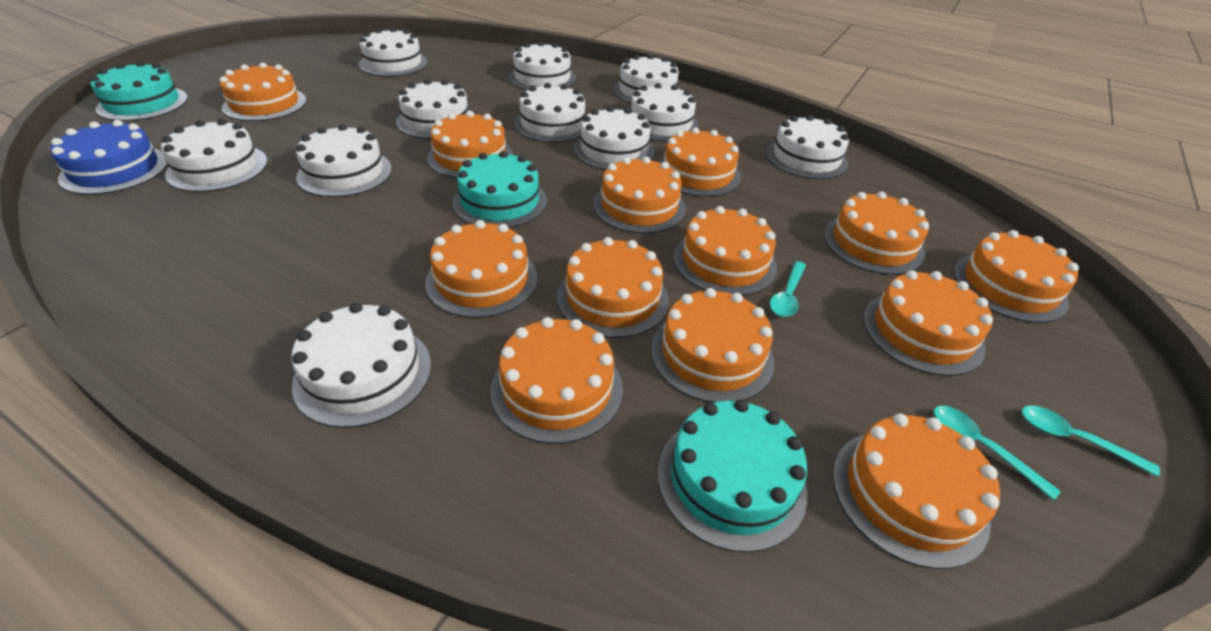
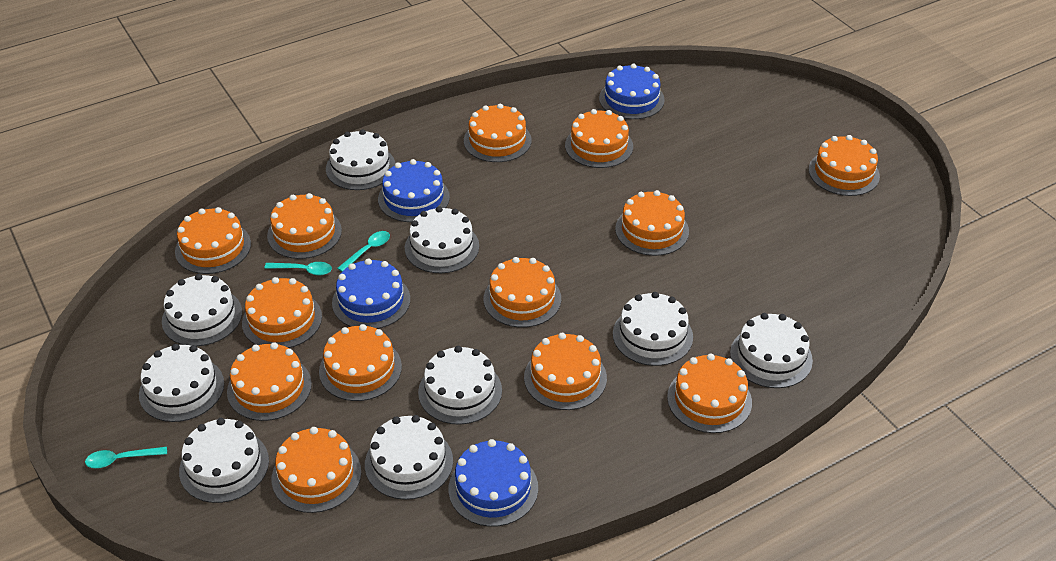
blue cake: 1 -> 4
turquoise cake: 3 -> 0
white cake: 11 -> 9

